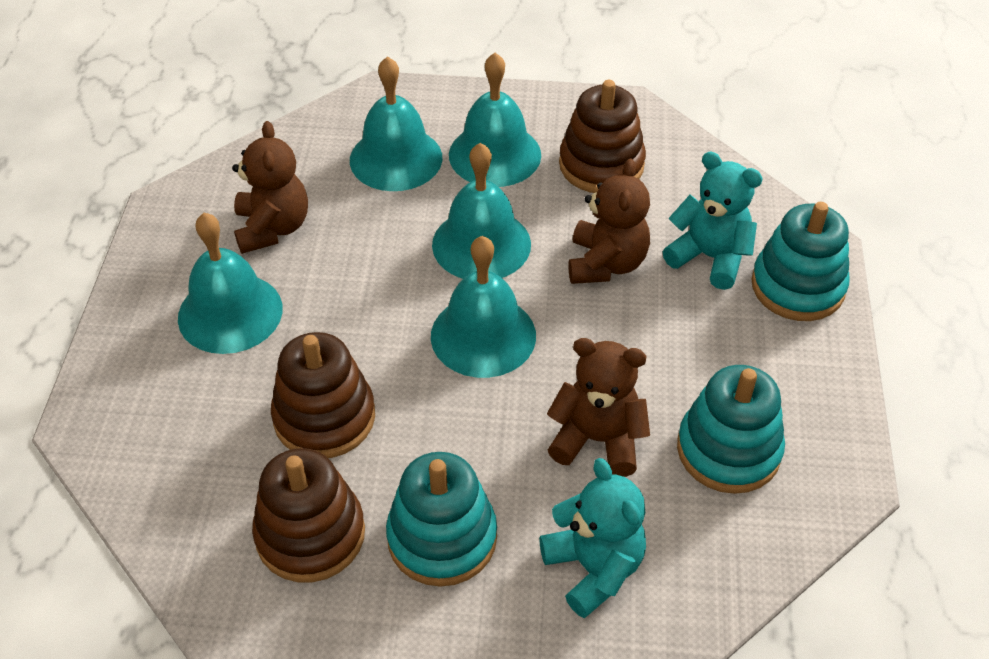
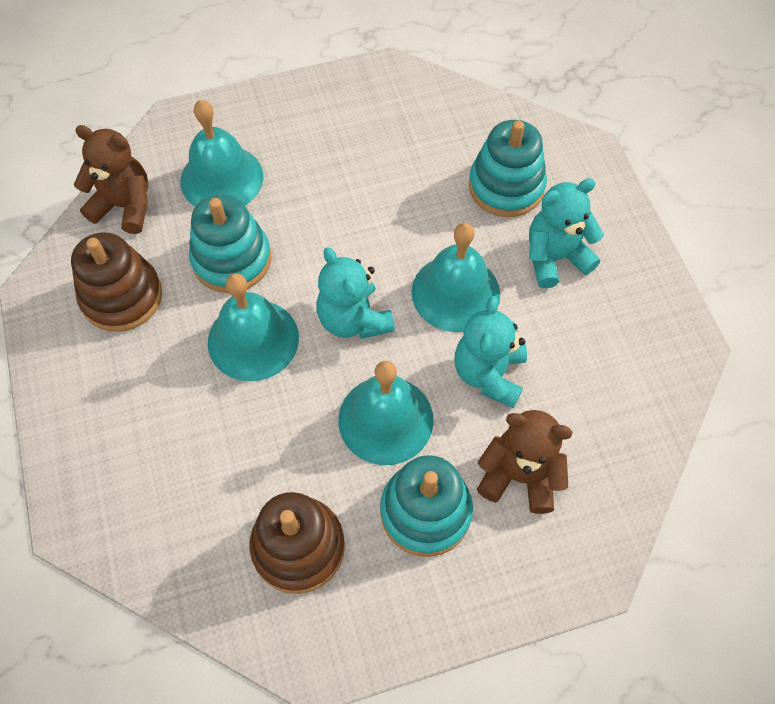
brown stacking toy: 3 -> 2
brown teddy bear: 3 -> 2
turquoise bell: 5 -> 4
turquoise teddy bear: 2 -> 3

